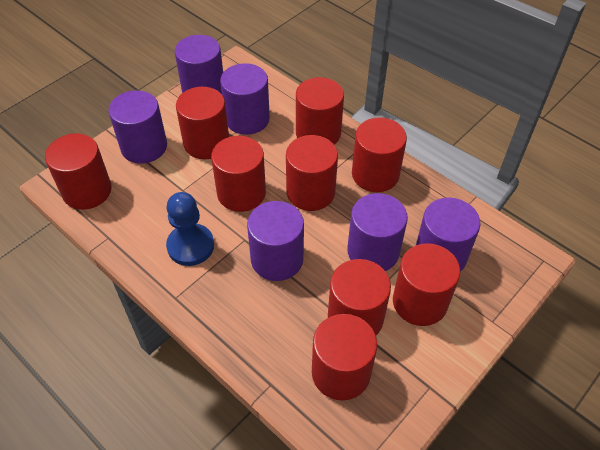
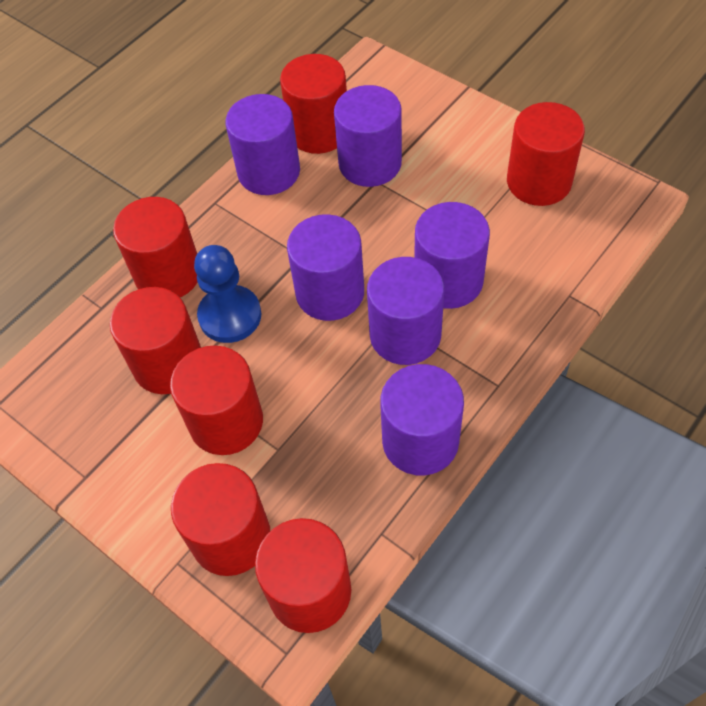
red cylinder: 9 -> 7

